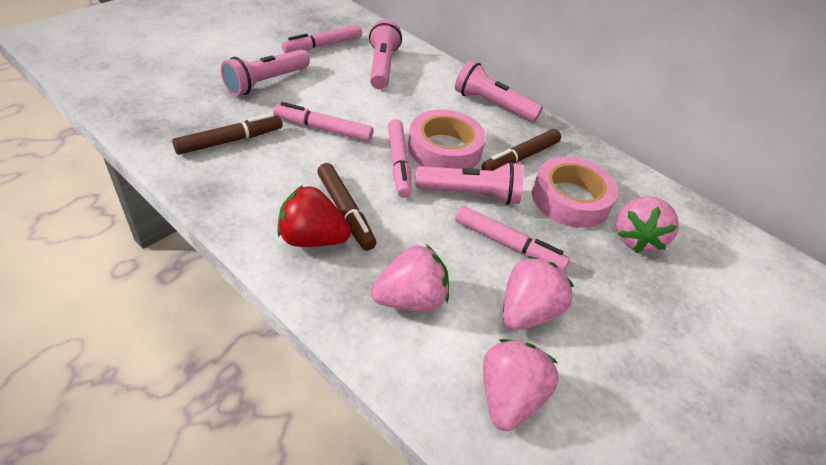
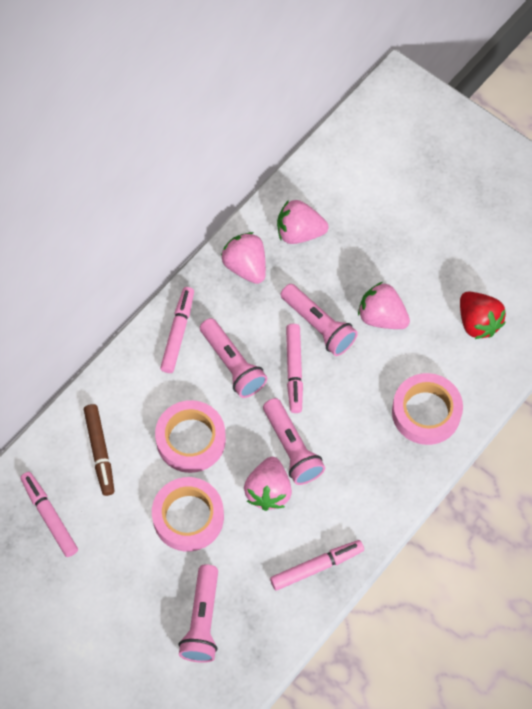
brown marker: 3 -> 1
pink tape: 2 -> 3

